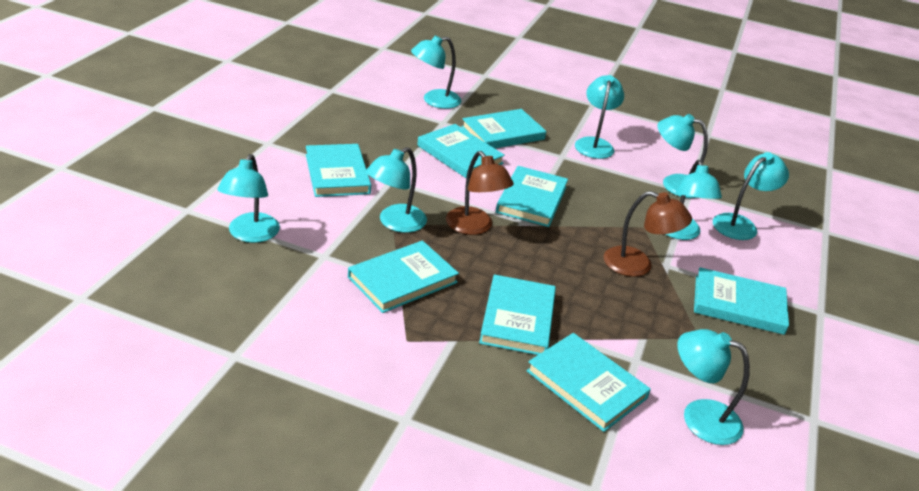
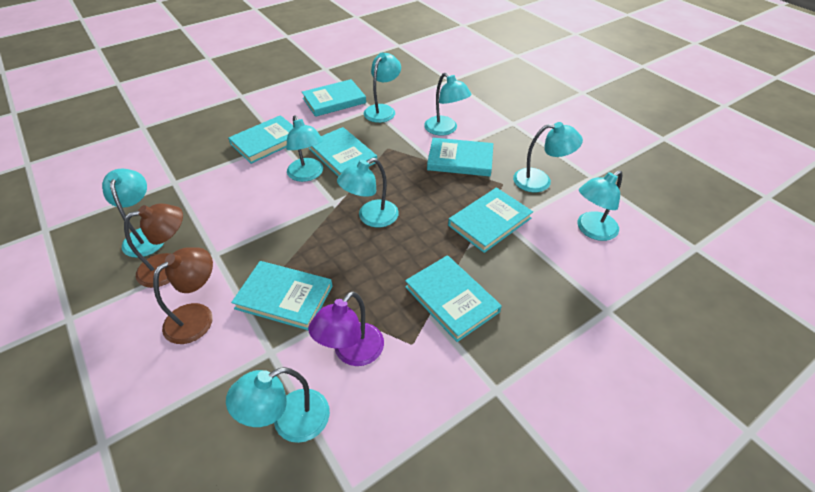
purple lamp: 0 -> 1
turquoise book: 8 -> 7

